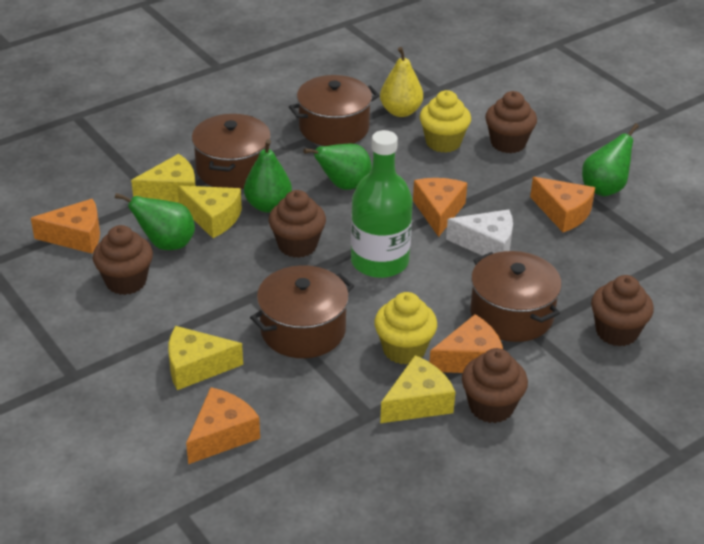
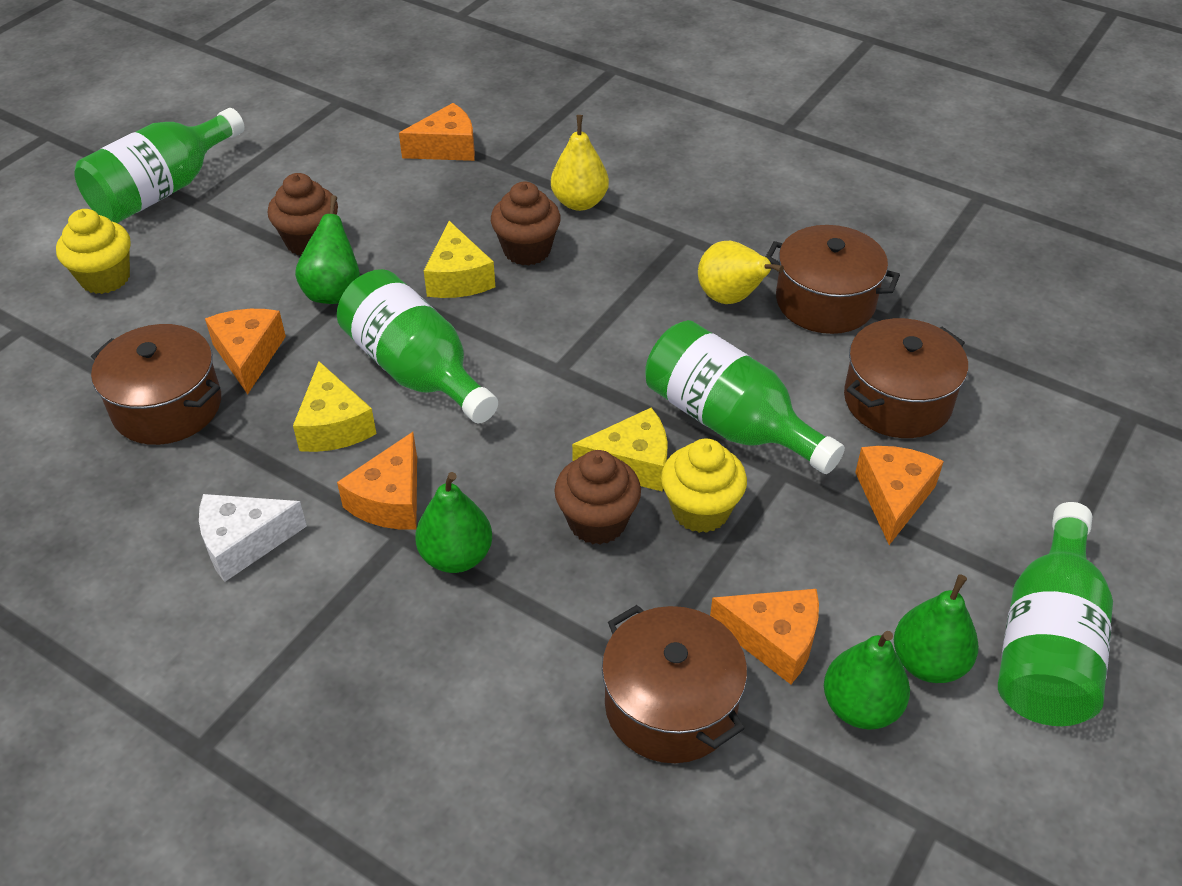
brown cupcake: 5 -> 3
green bottle: 1 -> 4
yellow cheese: 4 -> 3
yellow pear: 1 -> 2

